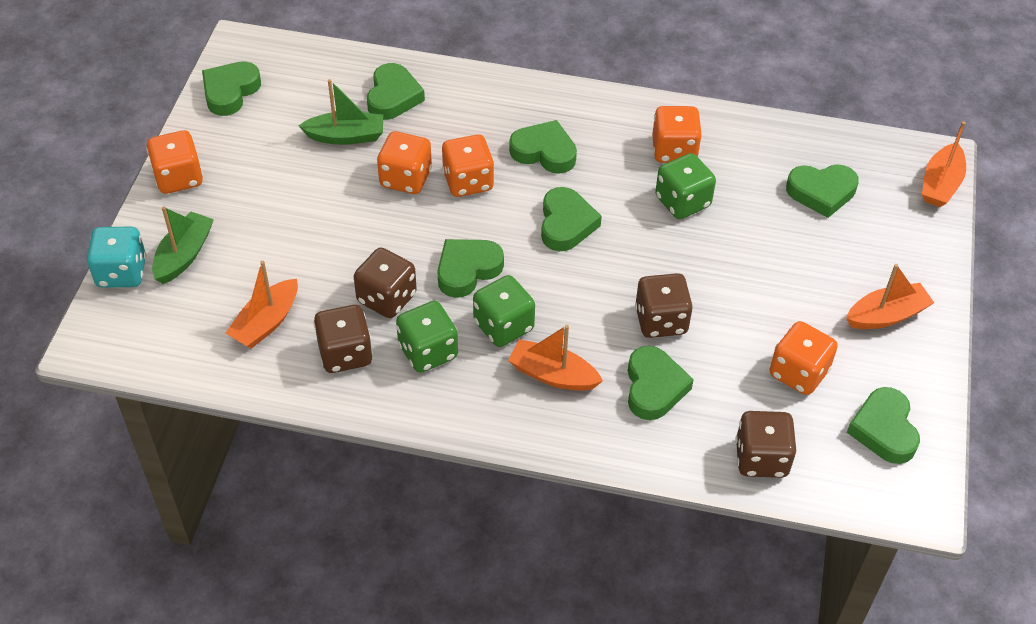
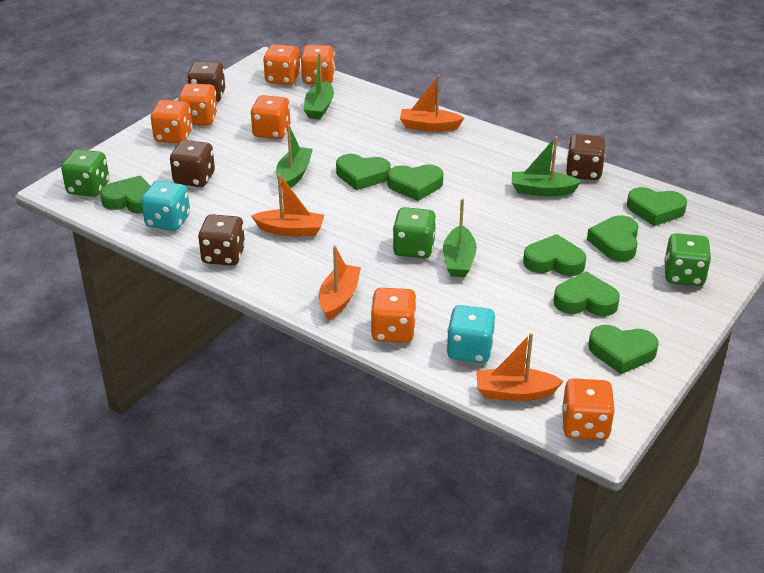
green boat: 2 -> 4
orange dice: 5 -> 7
turquoise dice: 1 -> 2

